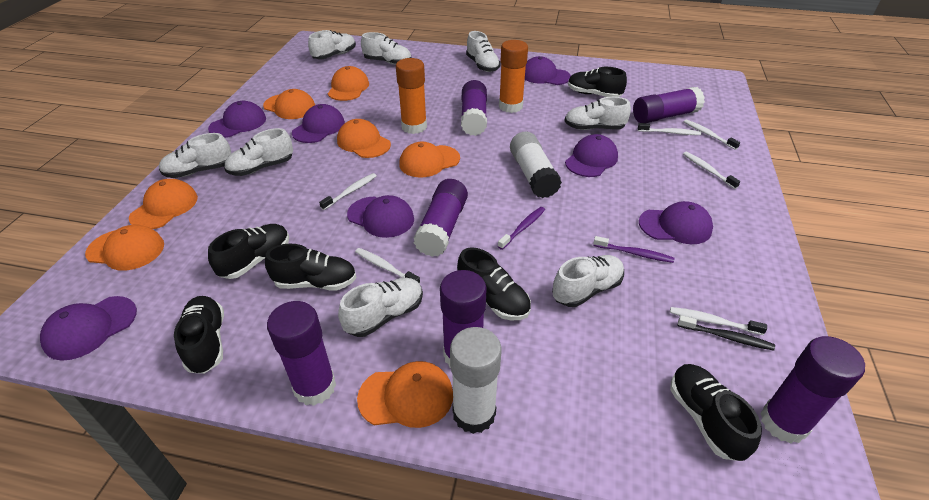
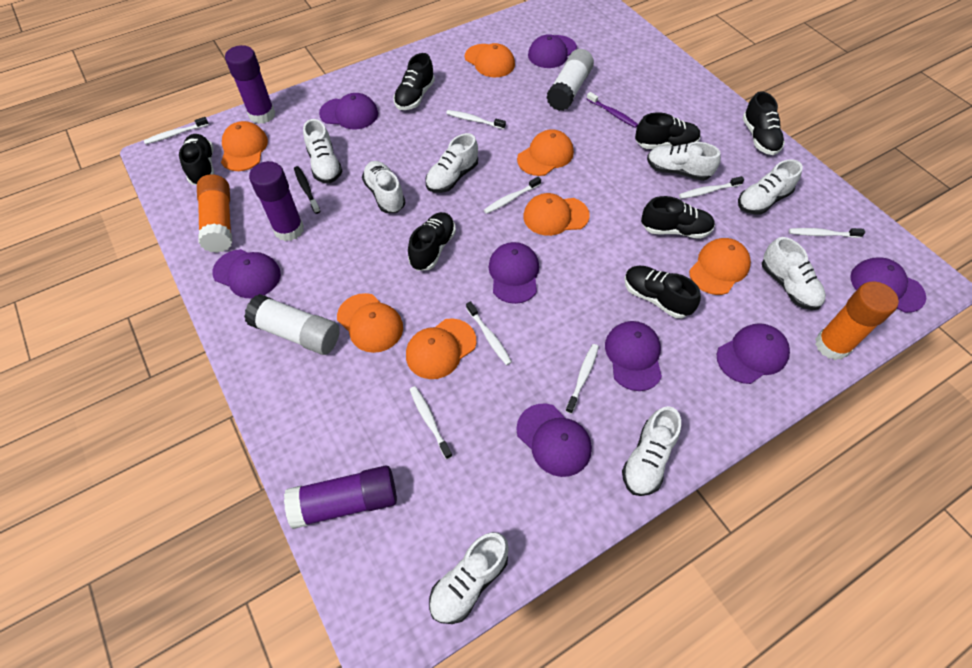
black shoe: 6 -> 7
purple cap: 7 -> 8
purple glue stick: 6 -> 3
purple toothbrush: 2 -> 1
white toothbrush: 6 -> 8

